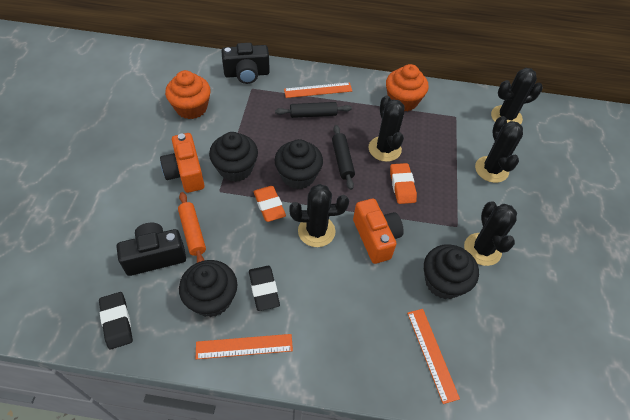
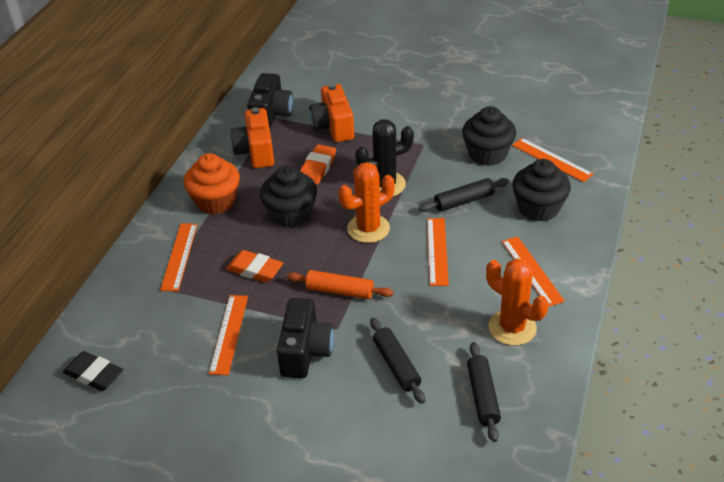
black cactus: 5 -> 1
black cupcake: 4 -> 3
black eraser: 2 -> 1
black rolling pin: 2 -> 3
orange cactus: 0 -> 2
orange cupcake: 2 -> 1
orange ruler: 3 -> 5

